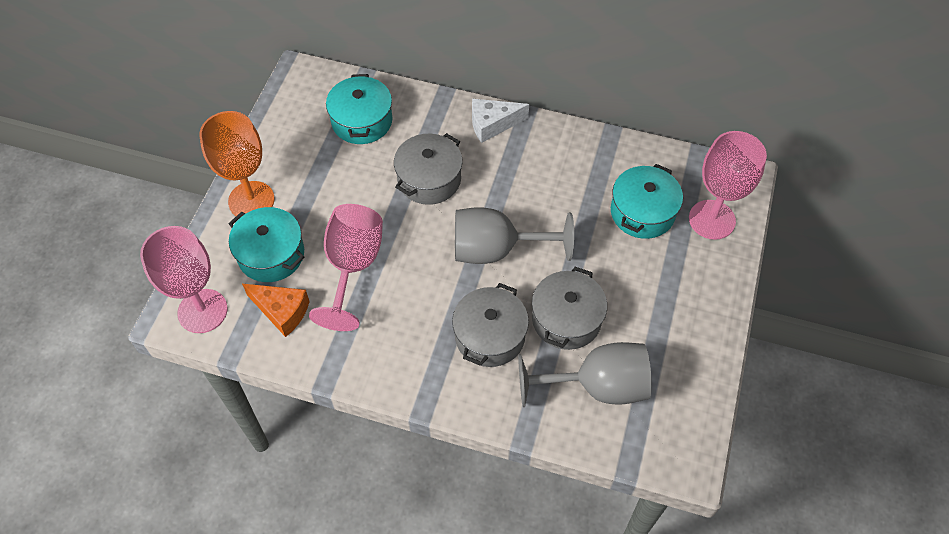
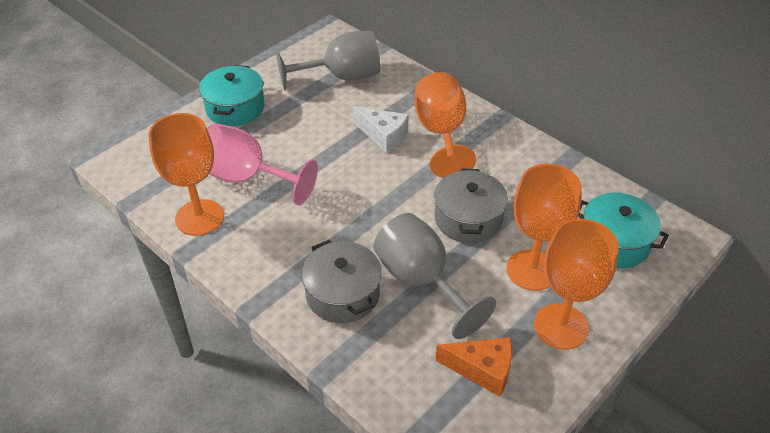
grey pot: 3 -> 2
orange goblet: 1 -> 4
pink goblet: 3 -> 1
turquoise pot: 3 -> 2

